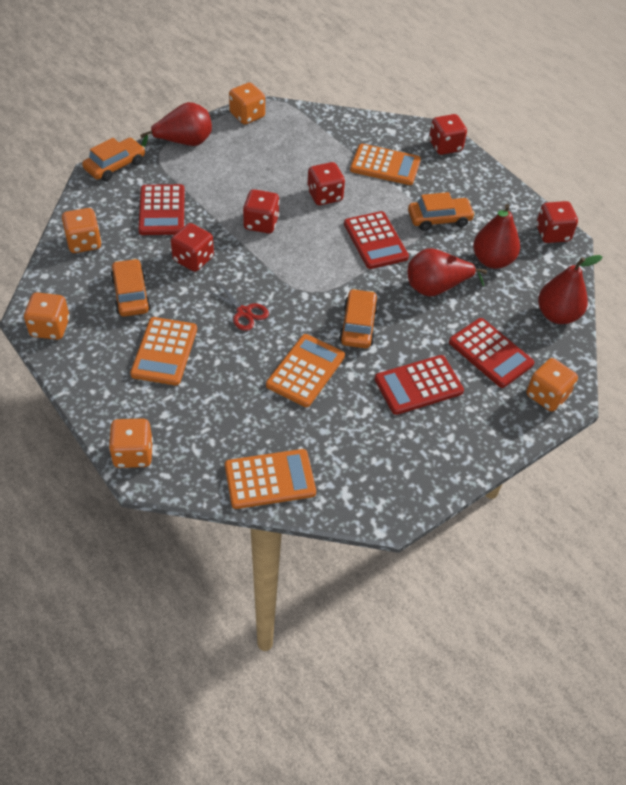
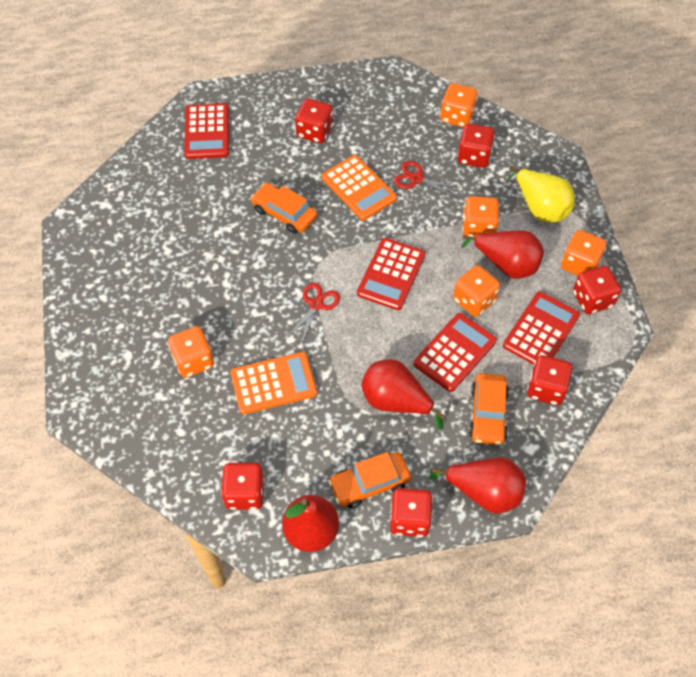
orange calculator: 4 -> 2
orange car: 4 -> 3
red dice: 5 -> 6
red scissors: 1 -> 2
yellow pear: 0 -> 1

